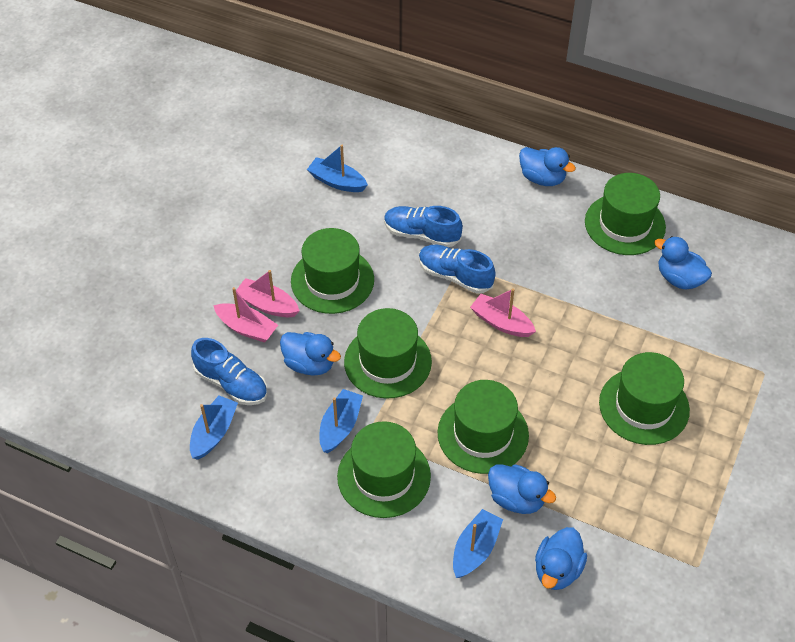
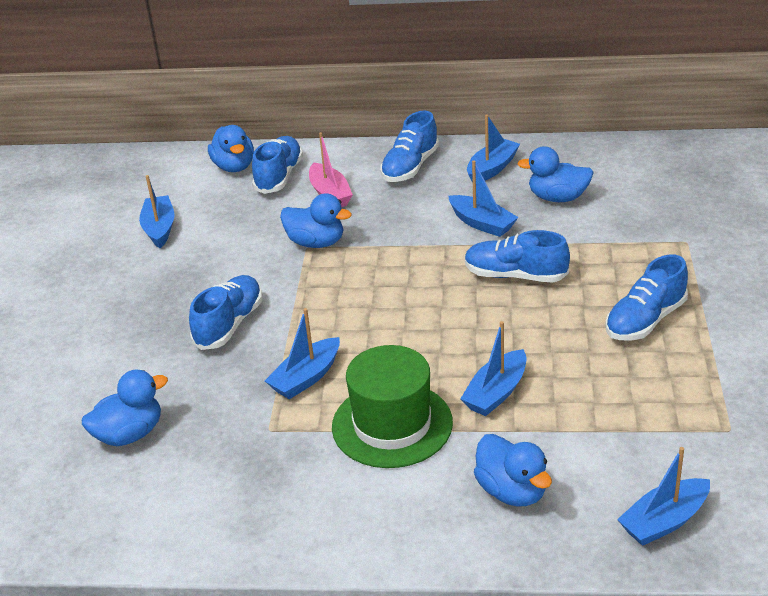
blue boat: 4 -> 6
blue shoe: 3 -> 5
green hat: 6 -> 1
pink boat: 3 -> 1

